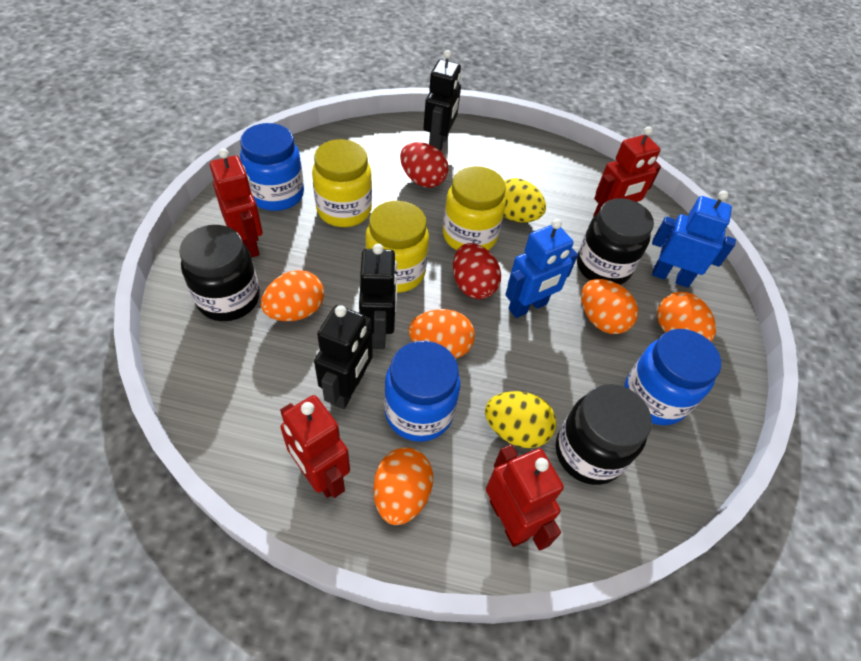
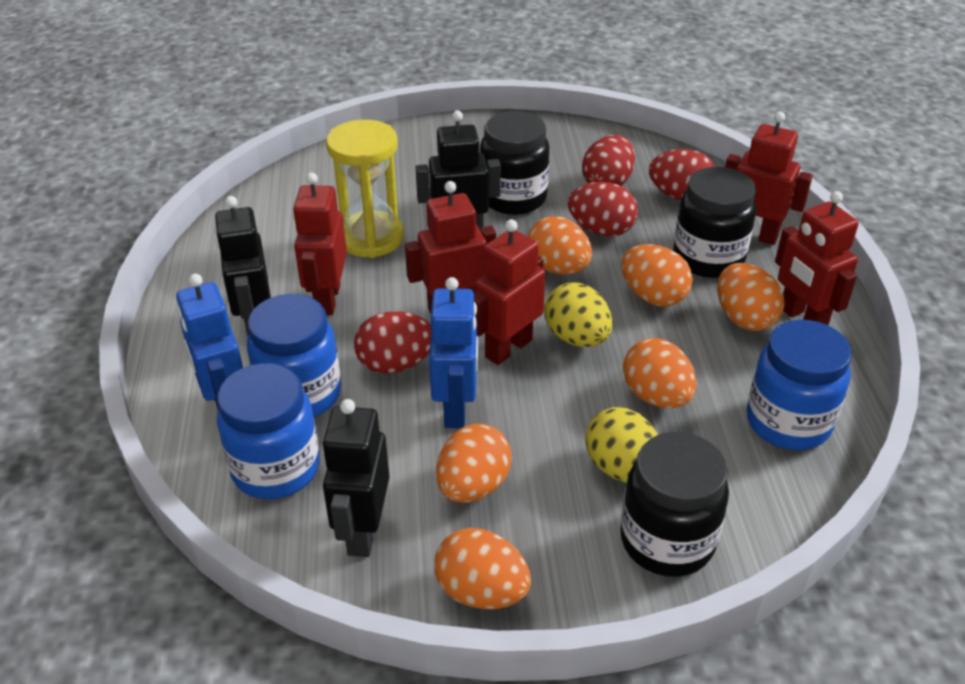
orange egg: 5 -> 6
red egg: 2 -> 4
red robot: 4 -> 5
yellow hourglass: 0 -> 1
yellow jar: 3 -> 0

